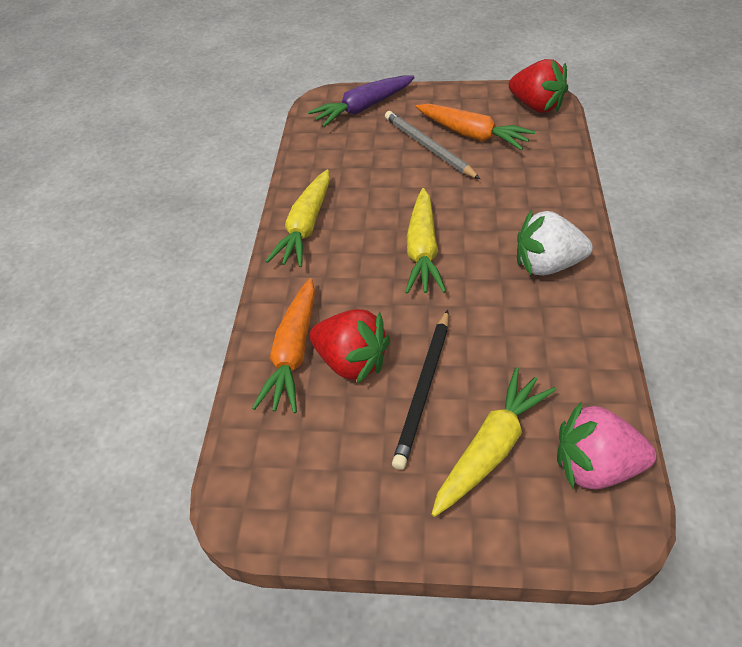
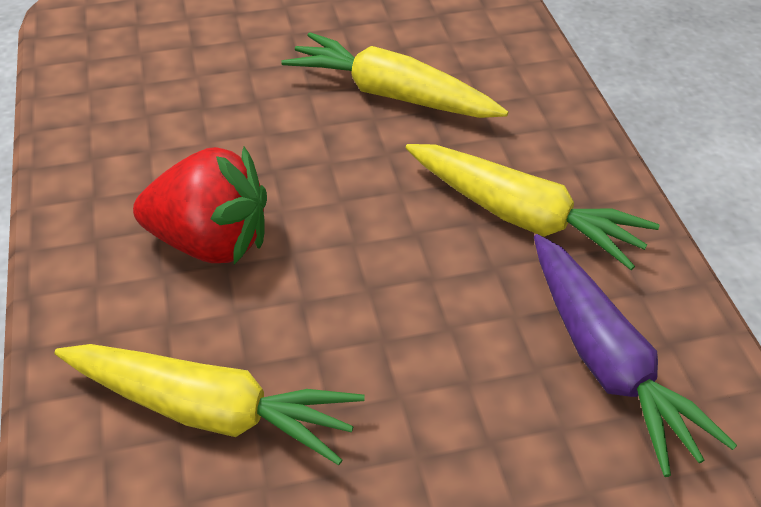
black pencil: 1 -> 0
grey pencil: 1 -> 0
orange carrot: 2 -> 0
pink strawberry: 1 -> 0
red strawberry: 2 -> 1
white strawberry: 1 -> 0

